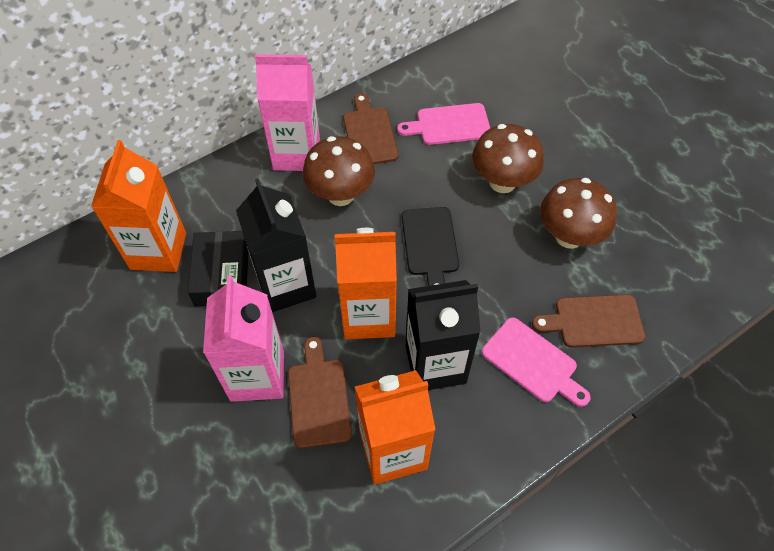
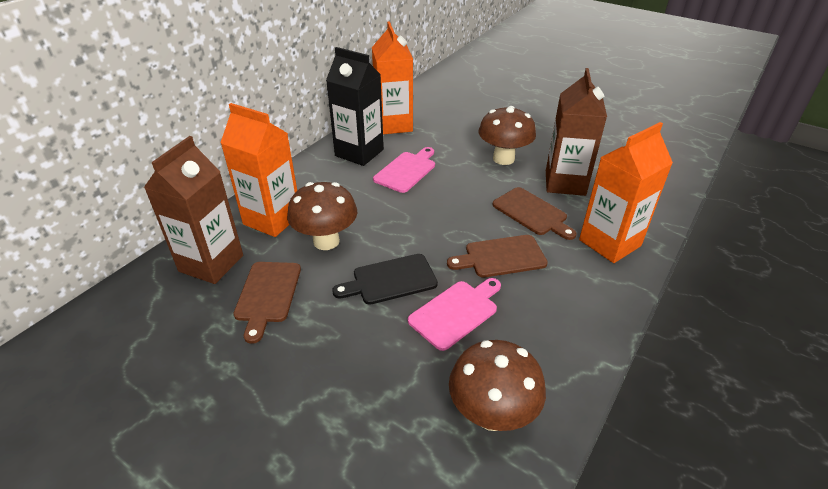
black box: 1 -> 0
black carton: 2 -> 1
brown carton: 0 -> 2
pink carton: 2 -> 0

